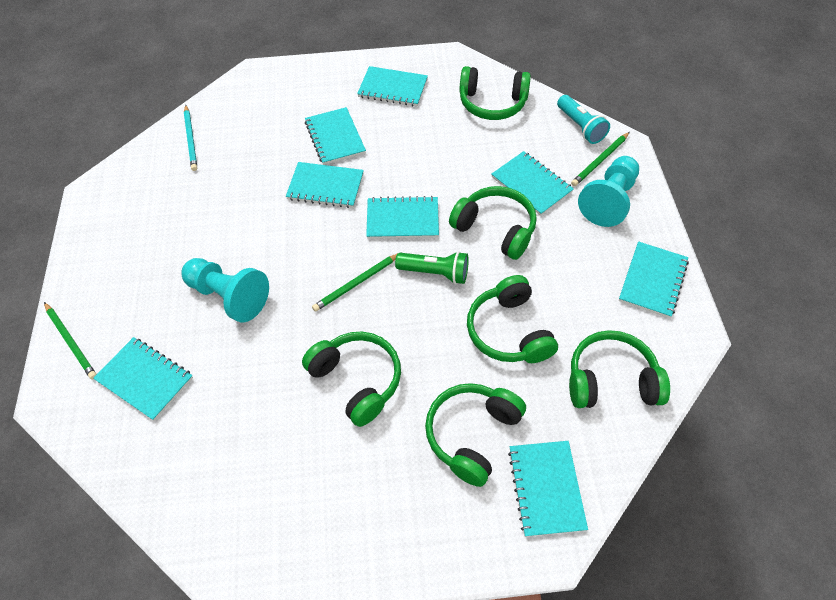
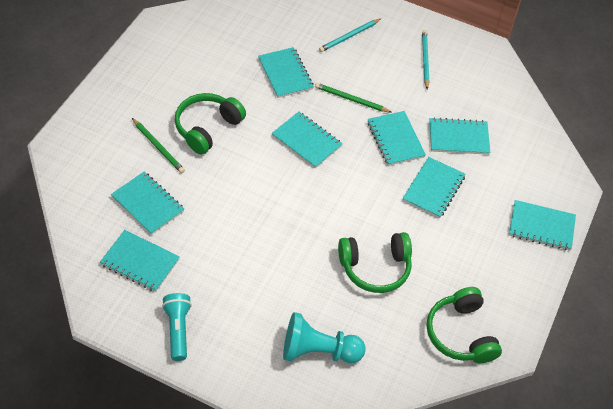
green flashlight: 1 -> 0
green headphones: 6 -> 3
green pencil: 3 -> 2
turquoise pawn: 2 -> 1
turquoise pencil: 1 -> 2

